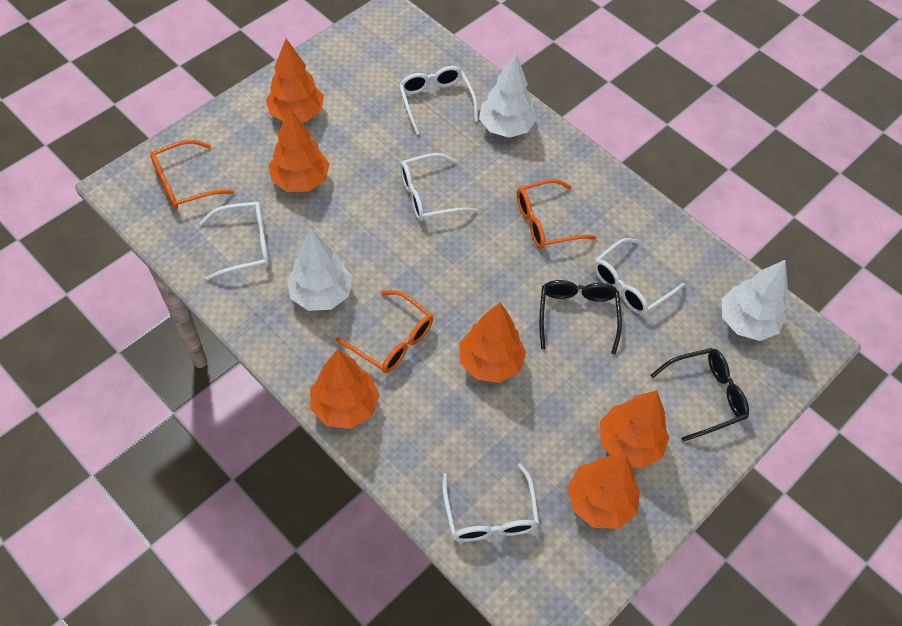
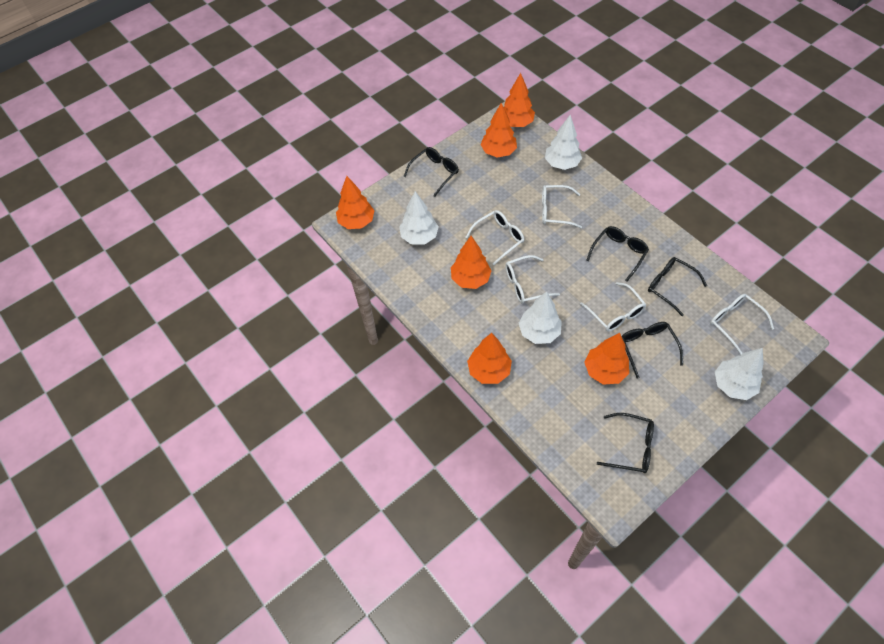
black glasses: 2 -> 5
orange glasses: 3 -> 0
white tree: 3 -> 4

